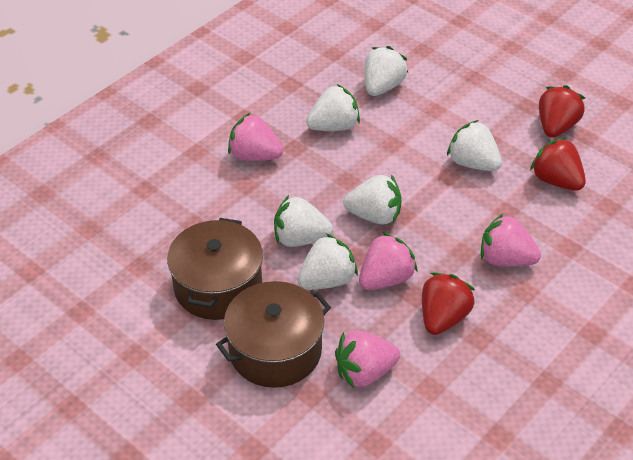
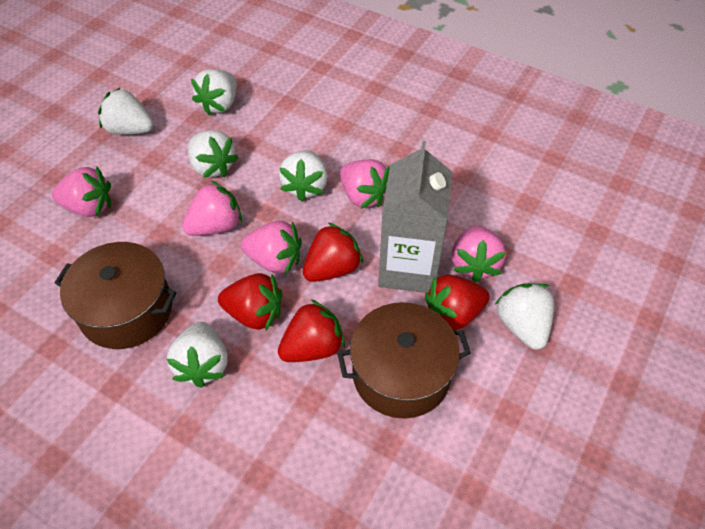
grey carton: 0 -> 1
pink strawberry: 4 -> 5
red strawberry: 3 -> 4

